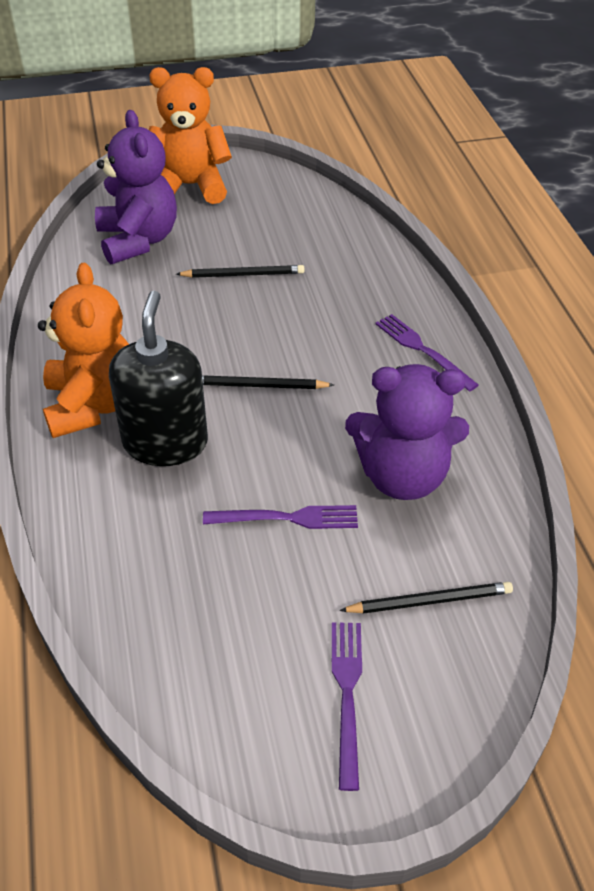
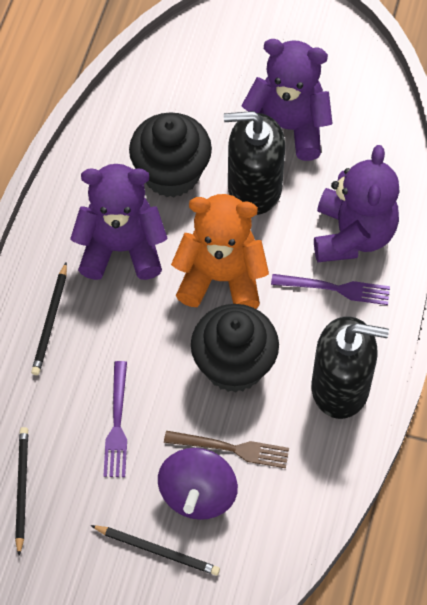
black cupcake: 0 -> 2
black soap dispenser: 1 -> 2
brown fork: 0 -> 1
orange teddy bear: 2 -> 1
purple fork: 3 -> 2
purple spinning top: 0 -> 1
purple teddy bear: 2 -> 3

